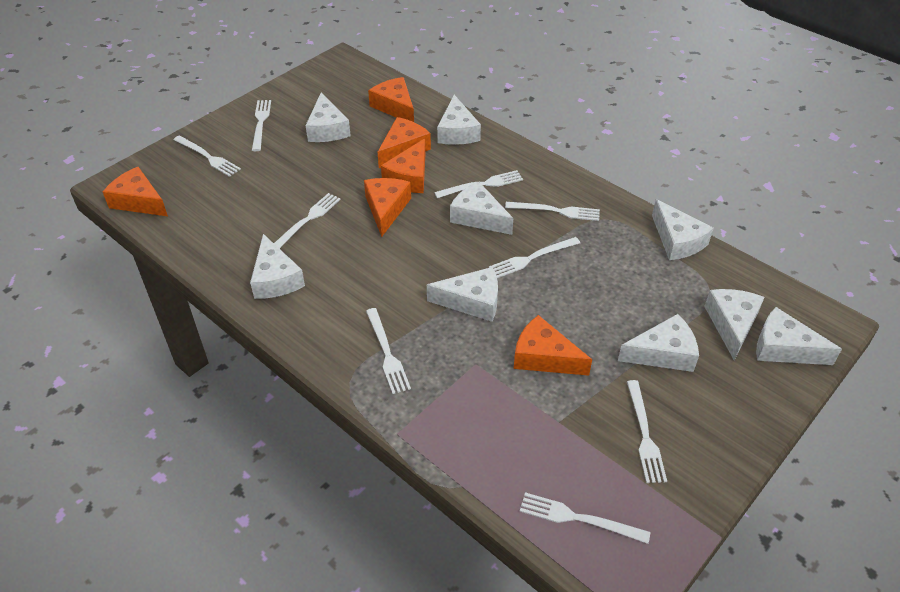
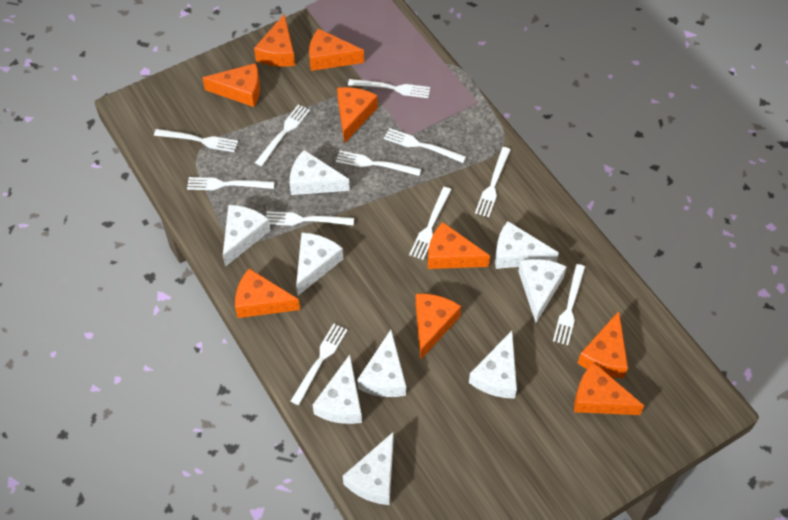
orange cheese: 6 -> 9
white fork: 9 -> 11

